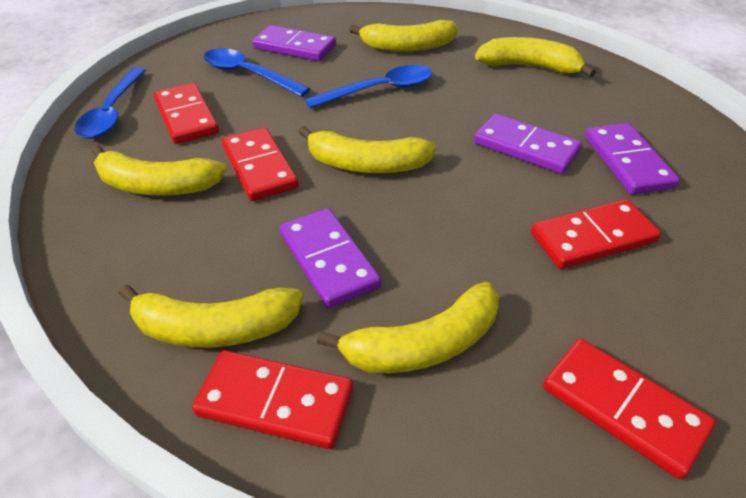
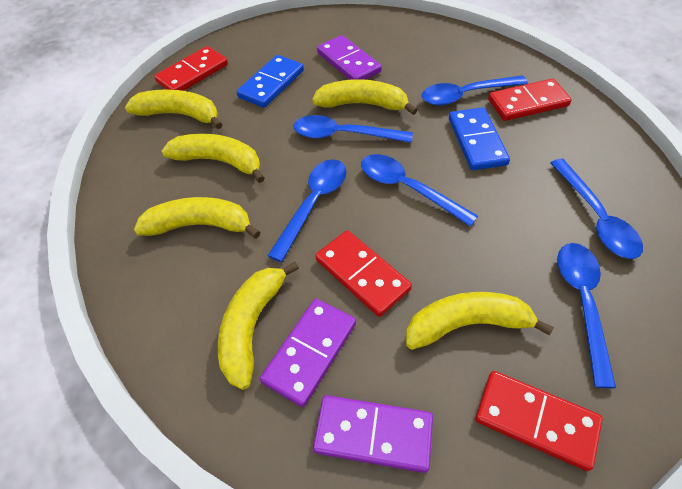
blue domino: 0 -> 2
blue spoon: 3 -> 6
purple domino: 4 -> 3
red domino: 5 -> 4

